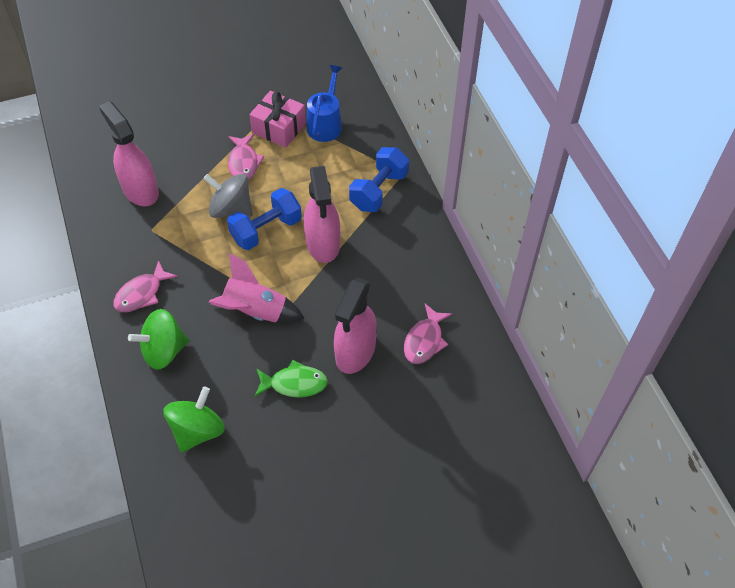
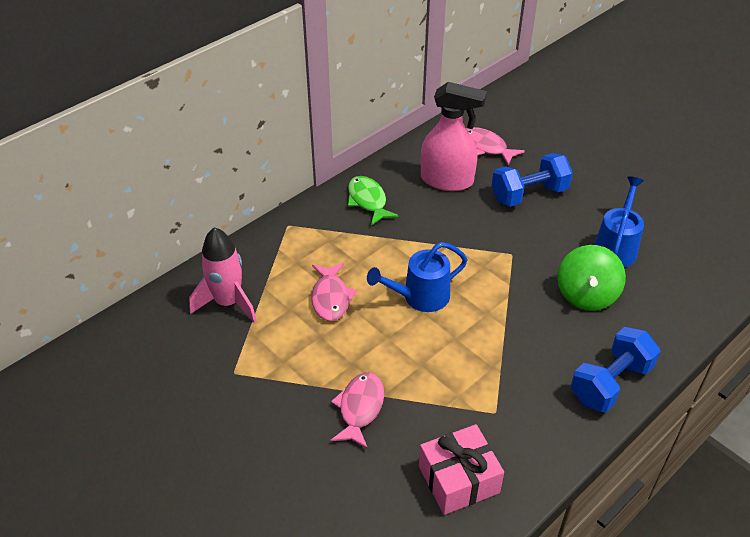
blue watering can: 1 -> 2
green spinning top: 2 -> 1
grey spinning top: 1 -> 0
pink spray bottle: 3 -> 1

